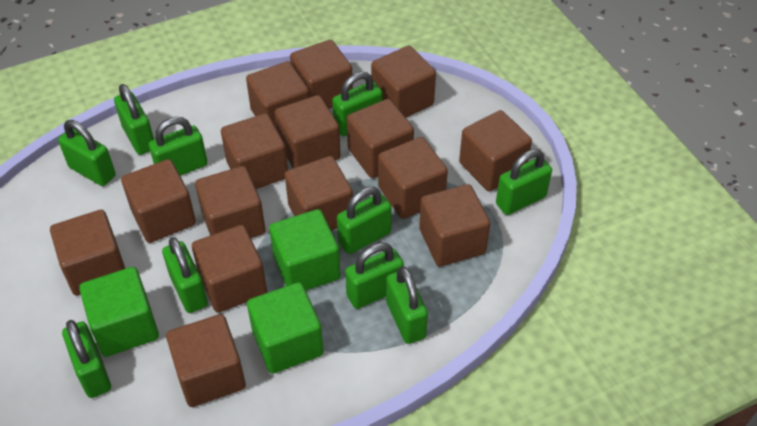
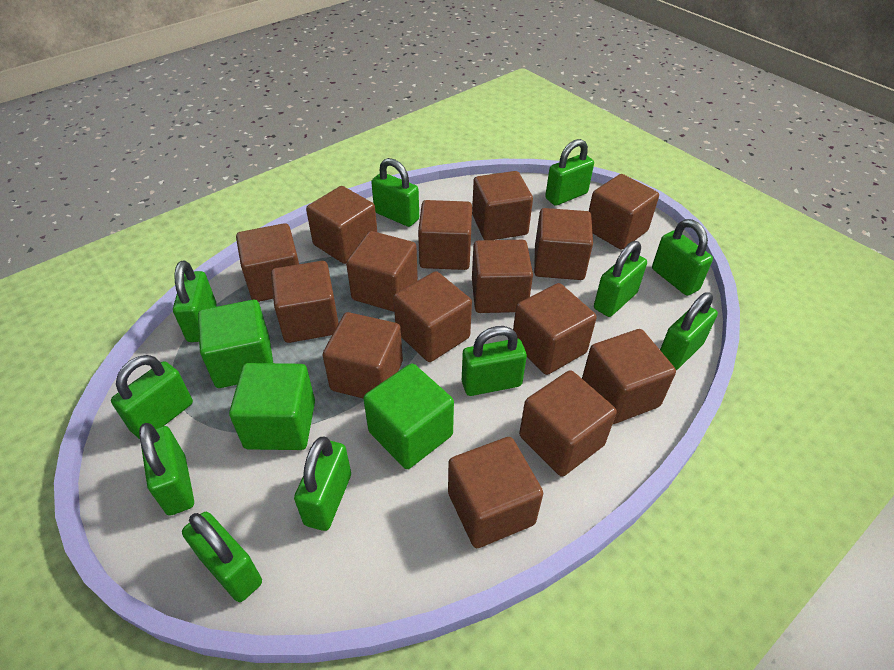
green padlock: 10 -> 11

